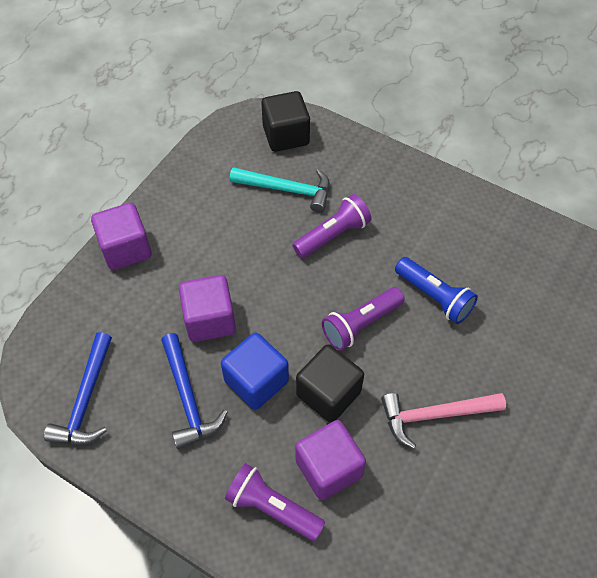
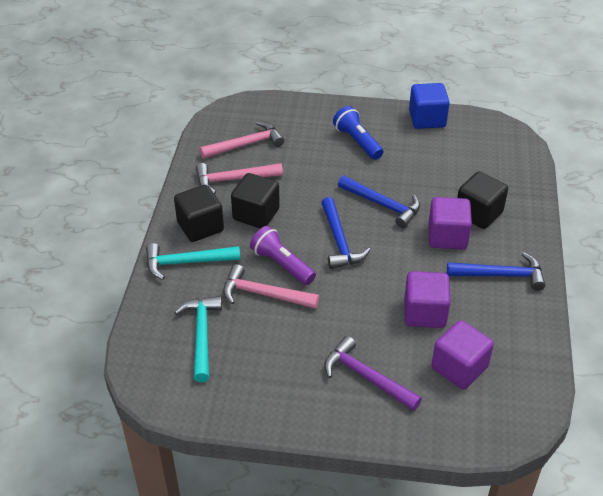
black cube: 2 -> 3
blue hammer: 2 -> 3
pink hammer: 1 -> 3
purple flashlight: 3 -> 1
purple hammer: 0 -> 1
turquoise hammer: 1 -> 2

